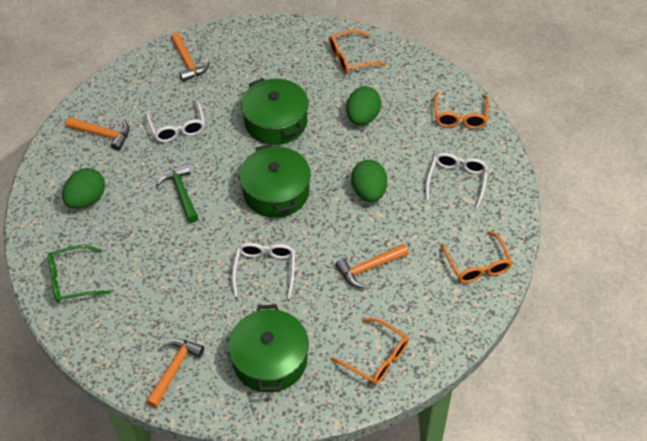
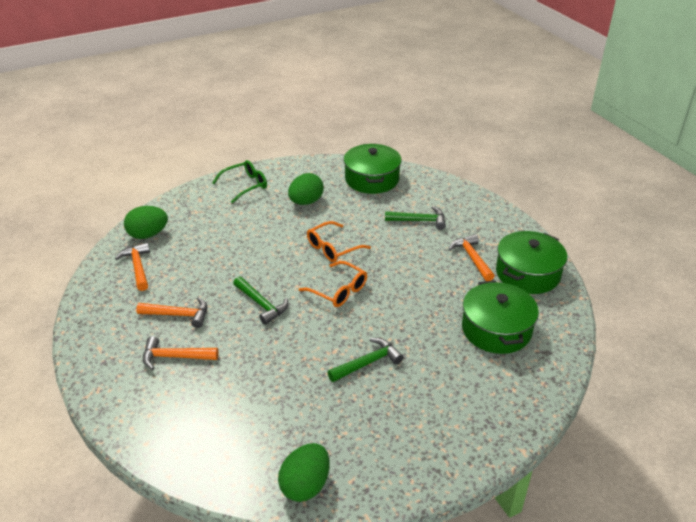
green hammer: 1 -> 3
orange glasses: 4 -> 2
white glasses: 3 -> 0

